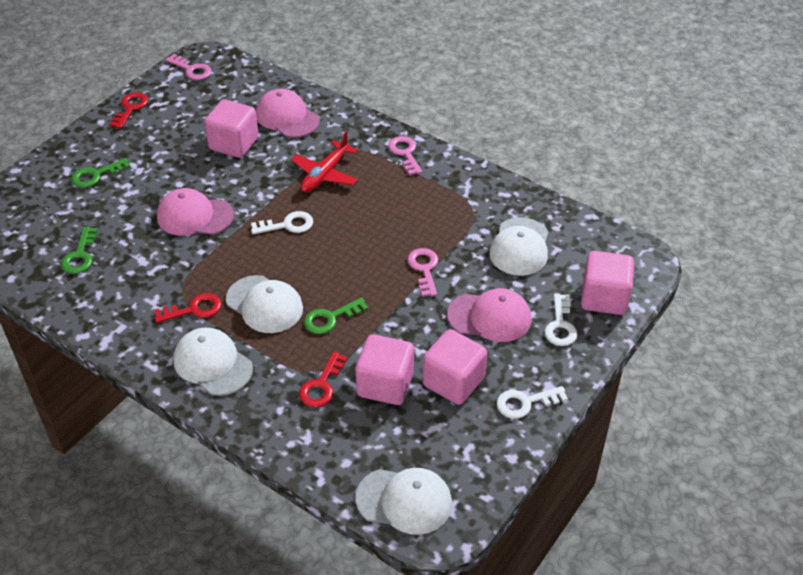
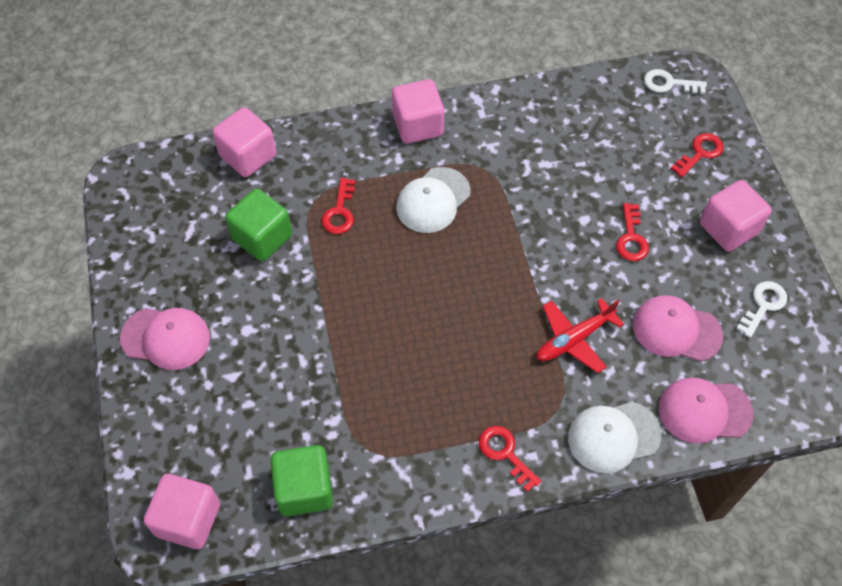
green cube: 0 -> 2
green key: 3 -> 0
pink key: 3 -> 0
red key: 3 -> 4
white cap: 4 -> 2
white key: 3 -> 2

